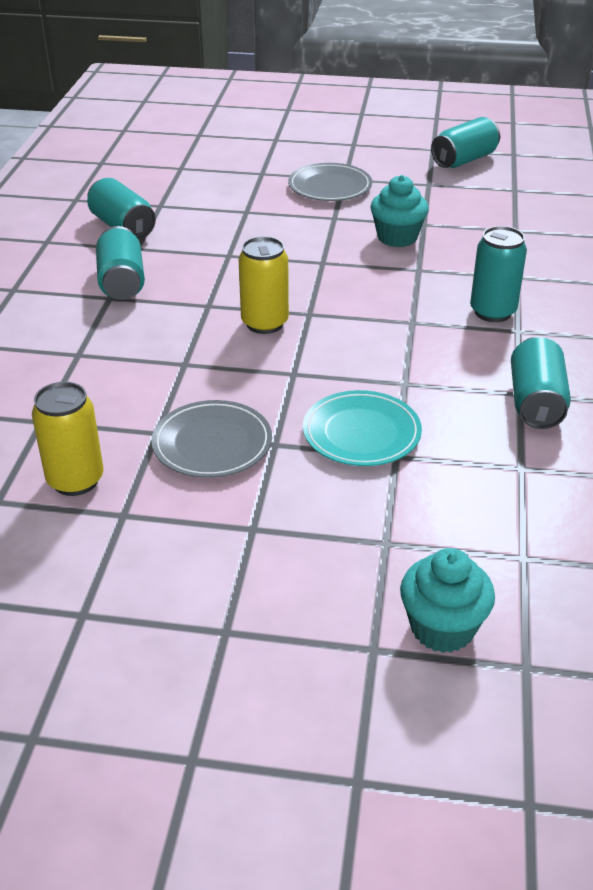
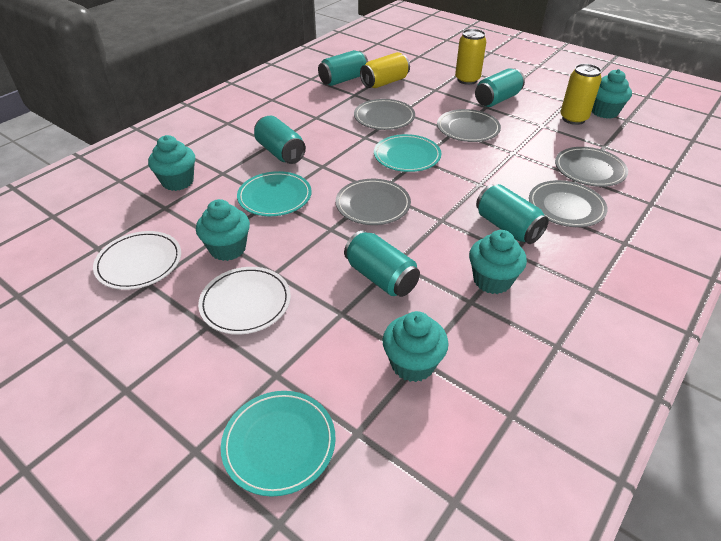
grey plate: 2 -> 5
turquoise cupcake: 2 -> 5
turquoise plate: 1 -> 3
white plate: 0 -> 2
yellow can: 2 -> 3

